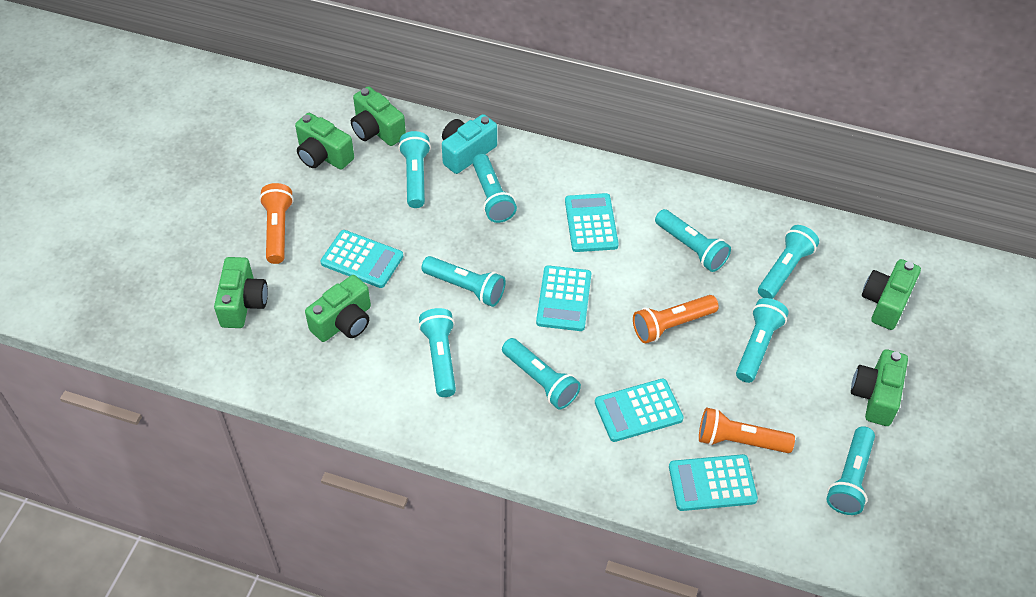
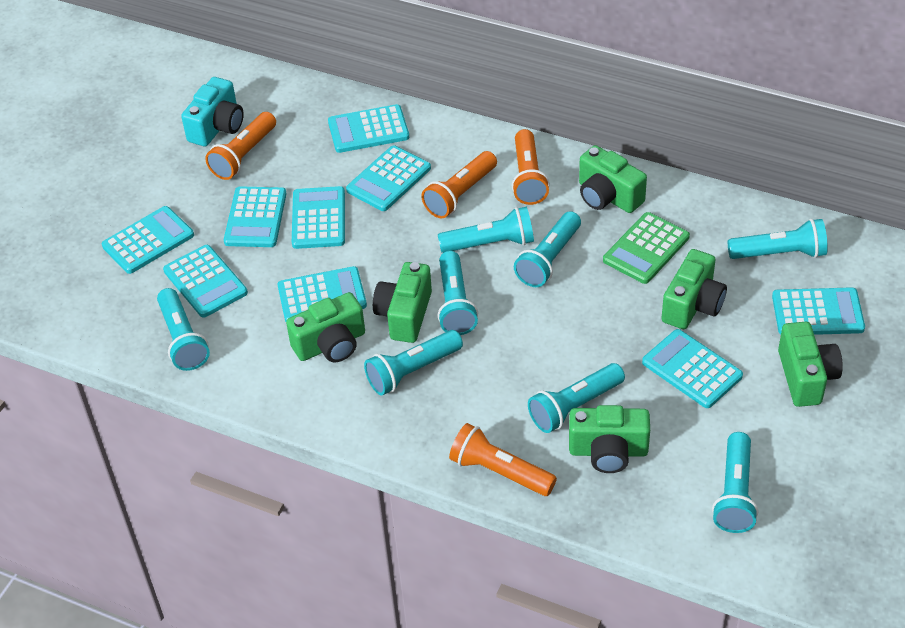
green calculator: 0 -> 1
orange flashlight: 3 -> 4
turquoise calculator: 5 -> 9
turquoise flashlight: 9 -> 8

